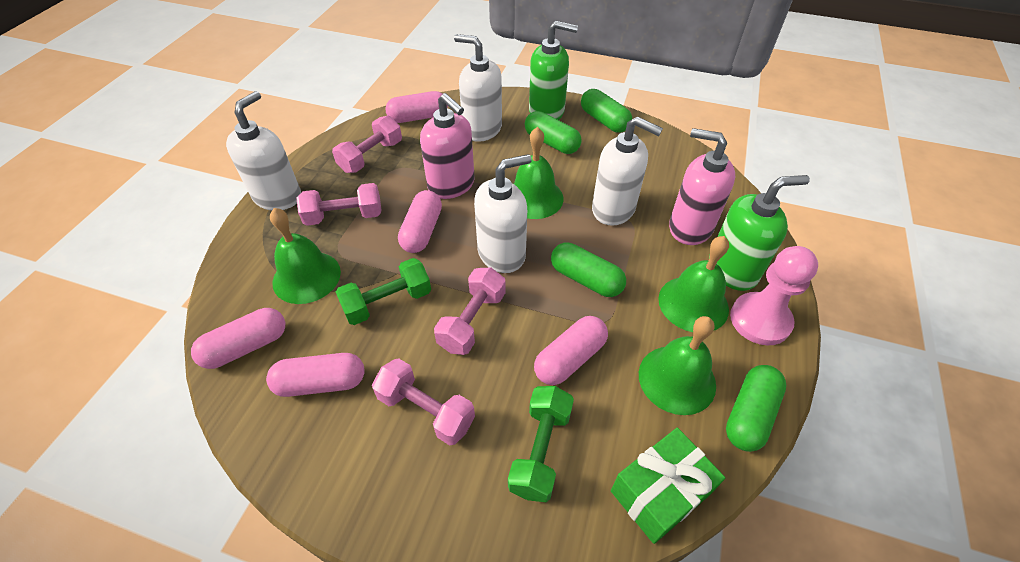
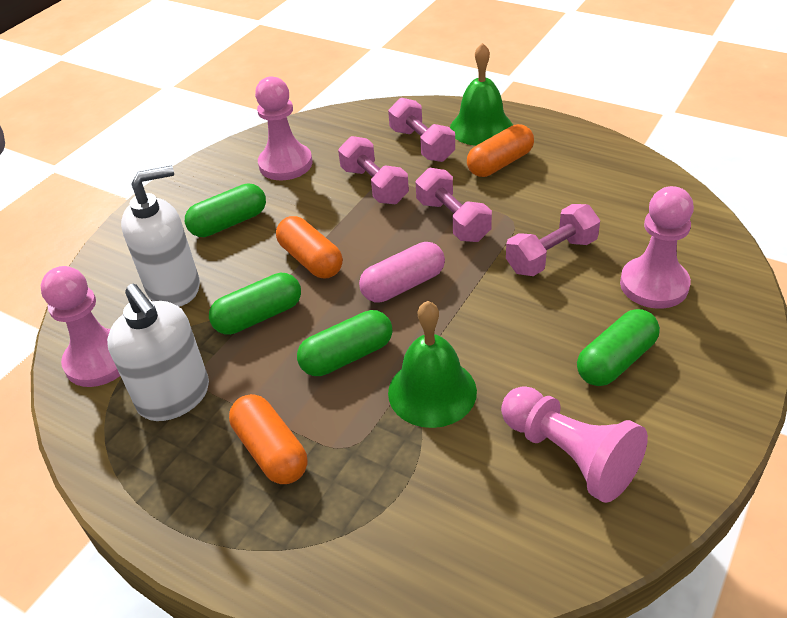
green bell: 4 -> 2
green dumbbell: 2 -> 0
green gift: 1 -> 0
green soap dispenser: 2 -> 0
orange capsule: 0 -> 3
pink capsule: 5 -> 1
pink pawn: 1 -> 4
pink soap dispenser: 2 -> 0
white soap dispenser: 4 -> 2

